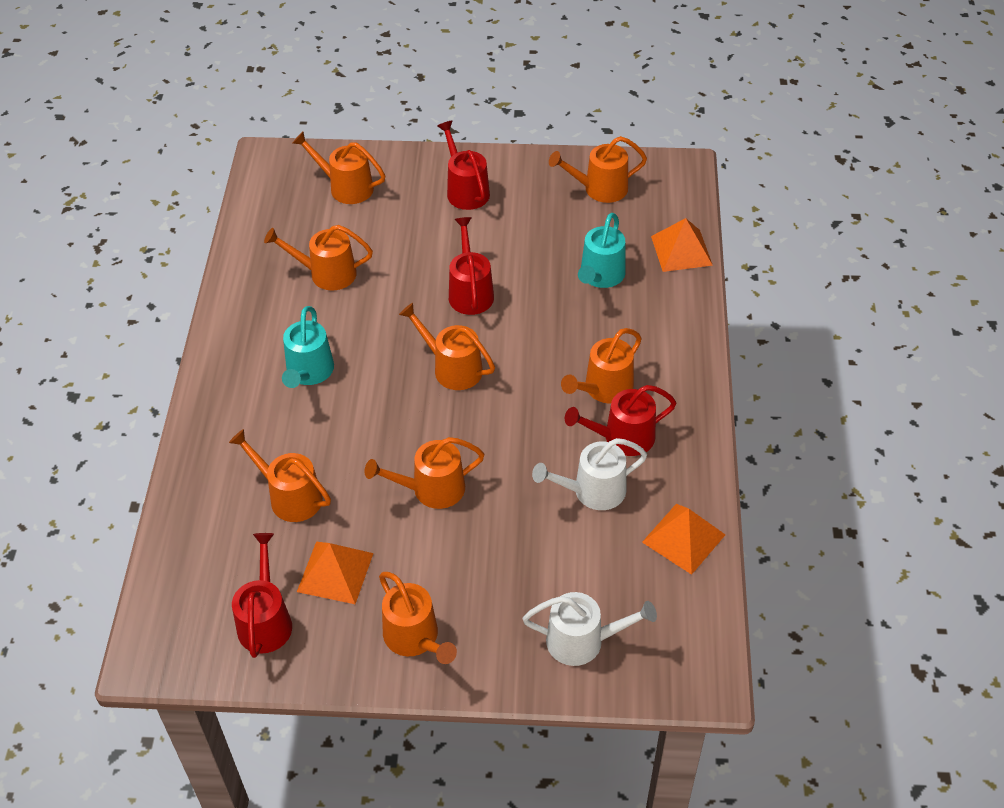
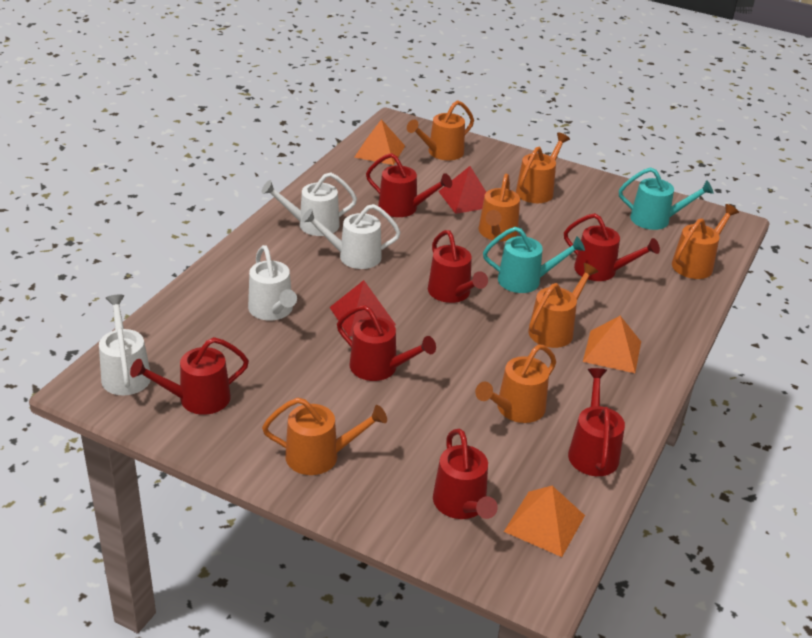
orange watering can: 8 -> 7
red pyramid: 0 -> 2
red watering can: 4 -> 7
white watering can: 2 -> 4

